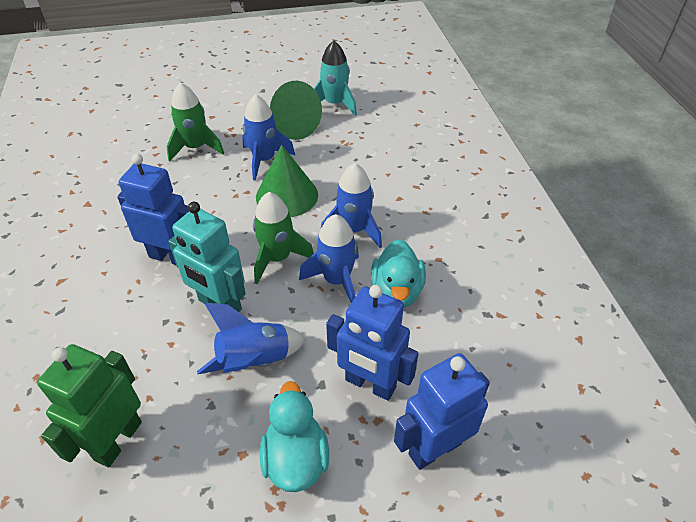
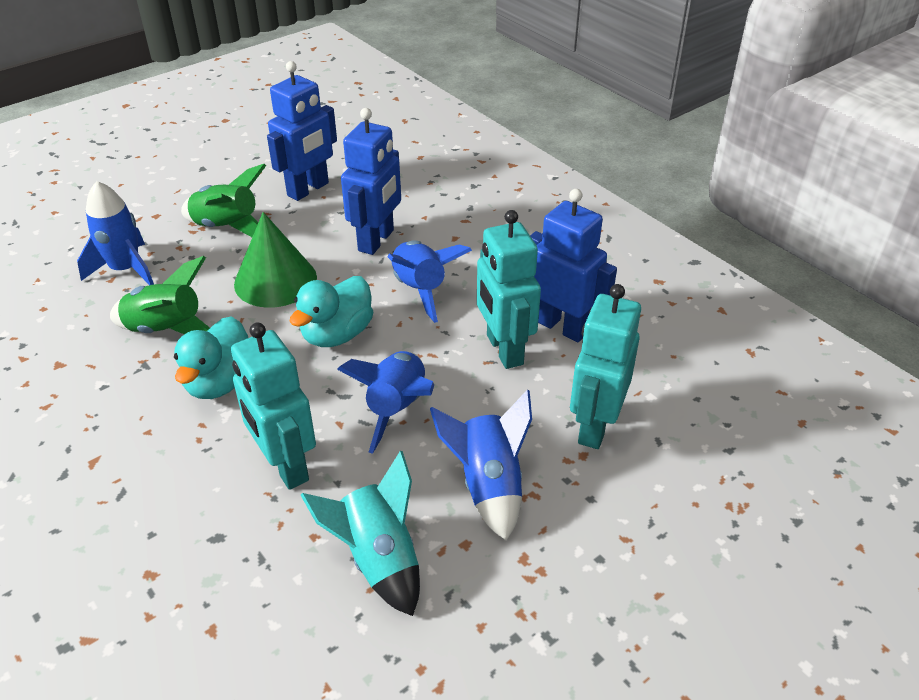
green cone: 2 -> 1
green robot: 1 -> 0
turquoise robot: 1 -> 3

